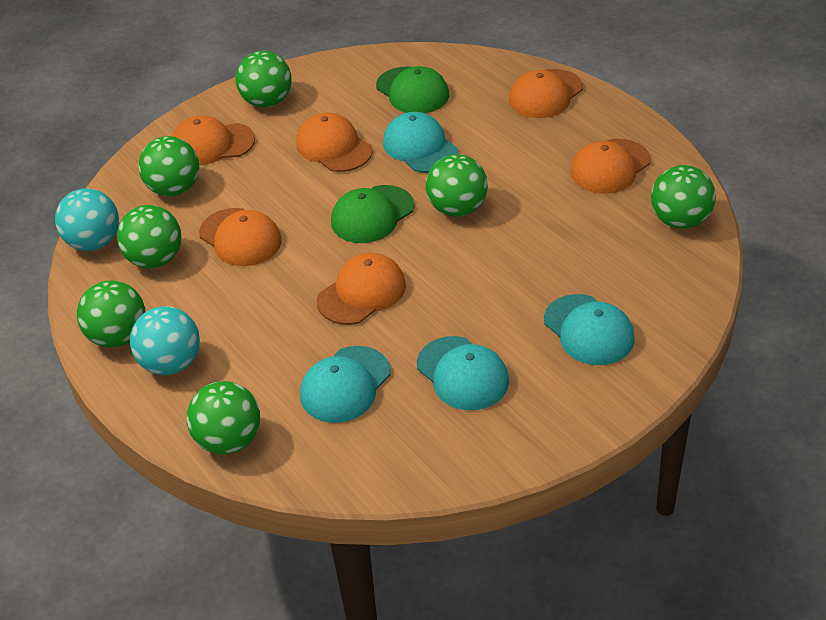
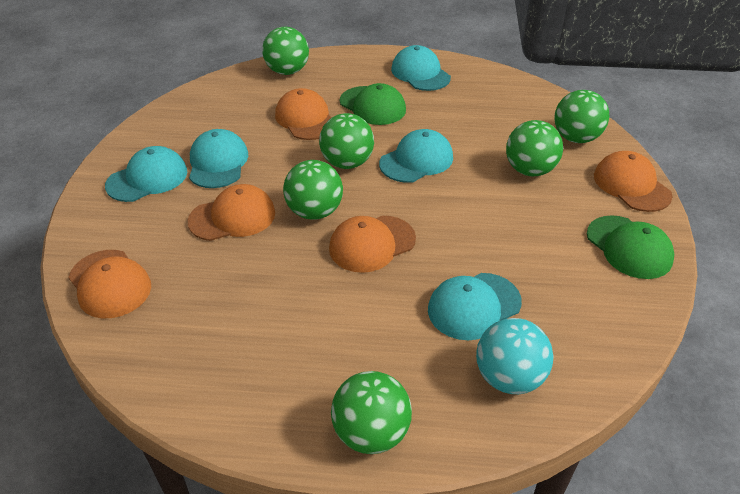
green ball: 7 -> 6
orange cap: 6 -> 5
turquoise ball: 2 -> 1
turquoise cap: 4 -> 5

